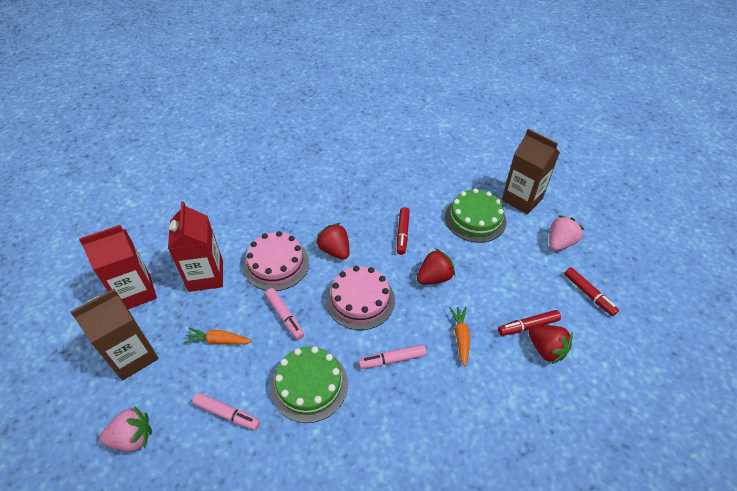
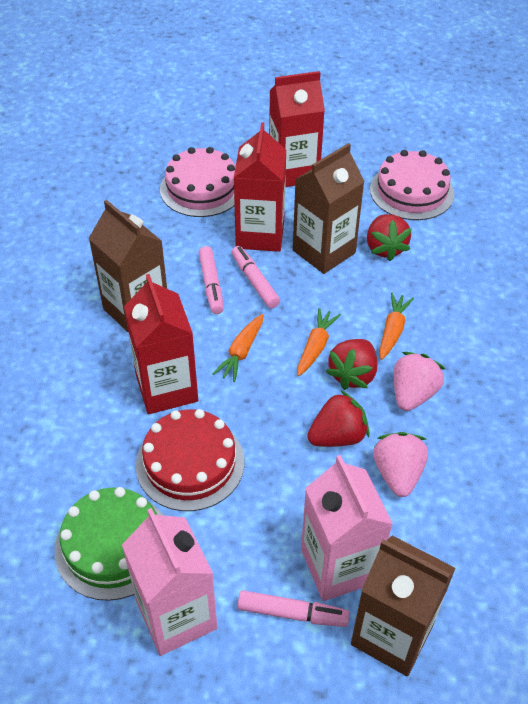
brown carton: 2 -> 3
green cake: 2 -> 1
orange carrot: 2 -> 3
pink carton: 0 -> 2
red cake: 0 -> 1
red carton: 2 -> 3
red marker: 3 -> 0

